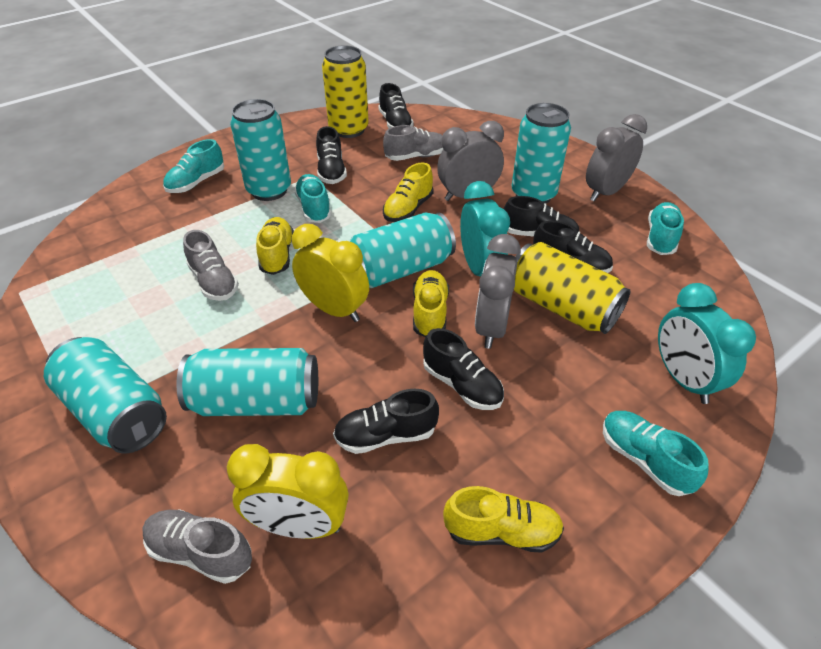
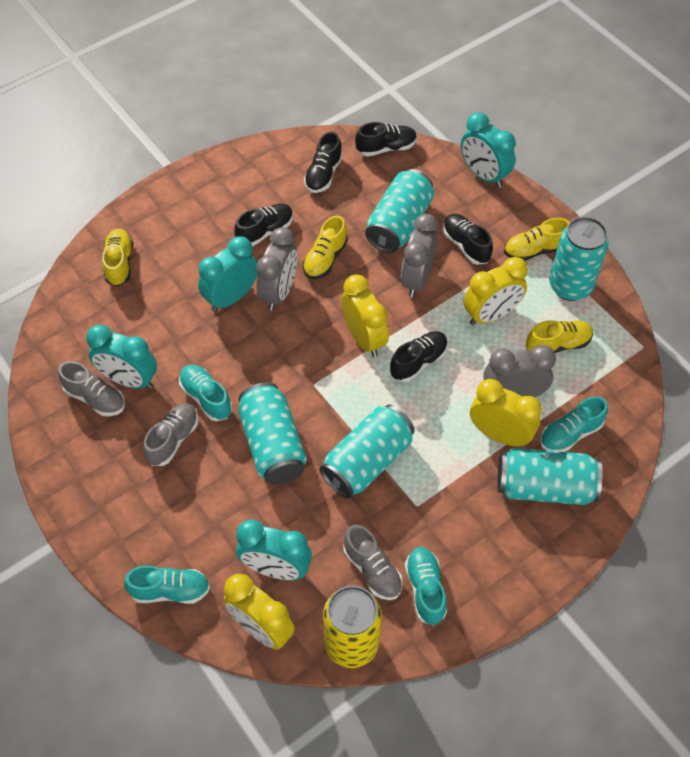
black shoe: 6 -> 5
turquoise clock: 2 -> 4
yellow can: 2 -> 1
yellow clock: 2 -> 4

